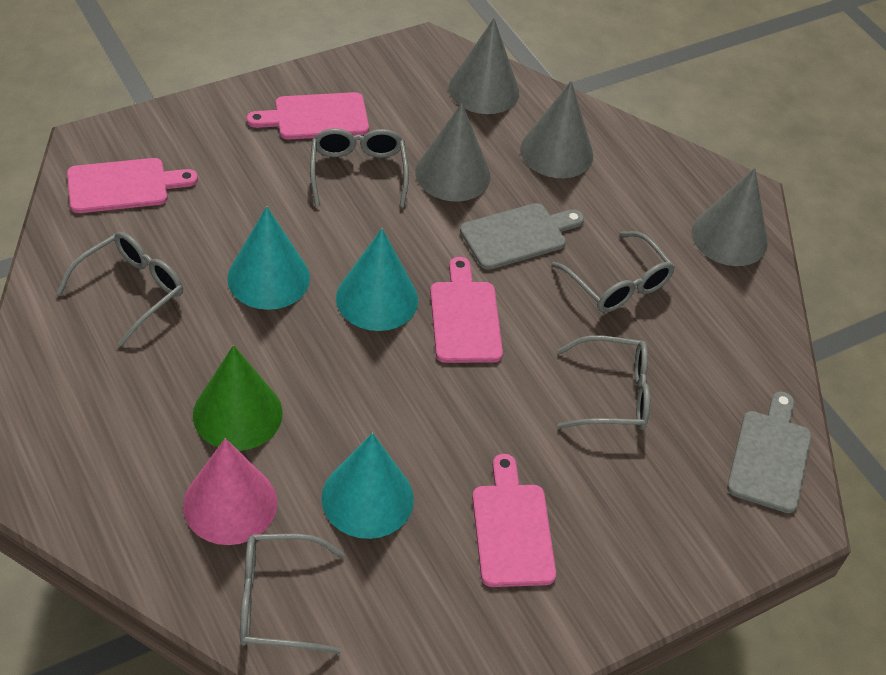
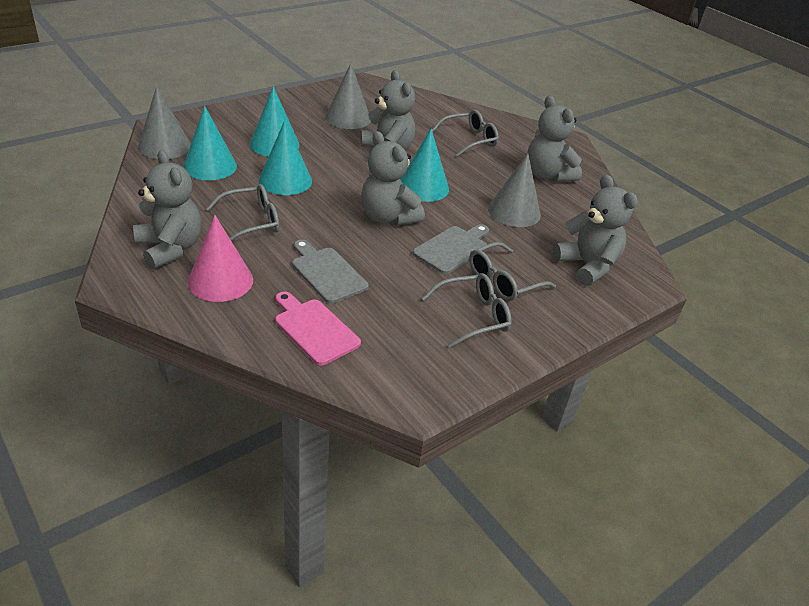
green cone: 1 -> 0
grey cone: 4 -> 3
grey glasses: 5 -> 4
grey teddy bear: 0 -> 5
pink cutting board: 4 -> 1
turquoise cone: 3 -> 4

